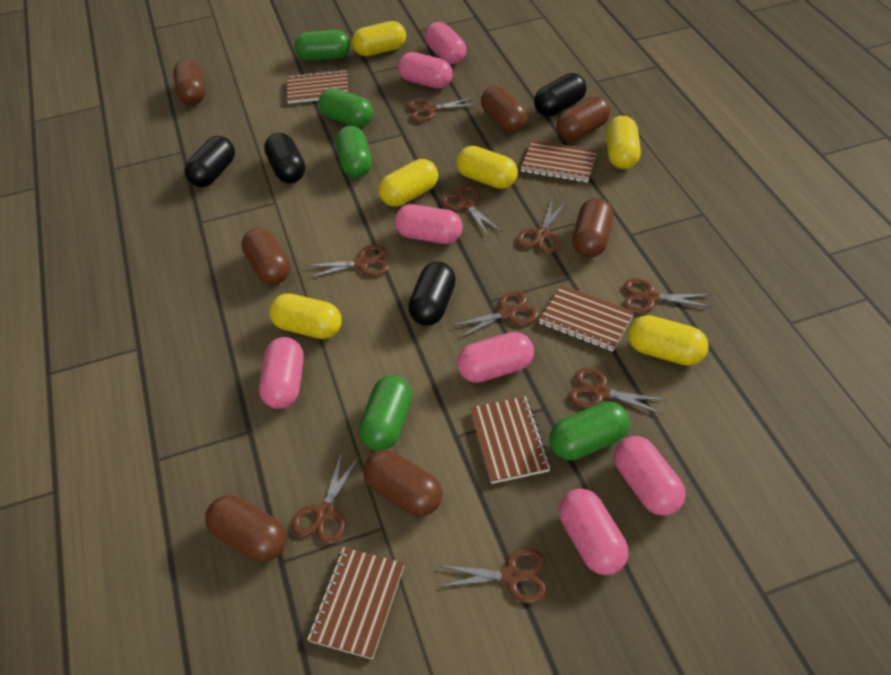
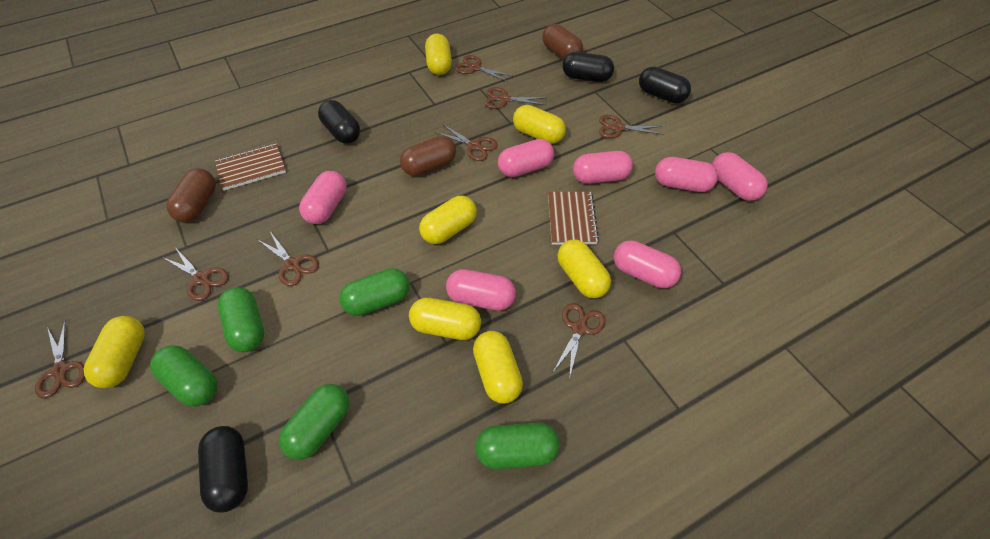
brown capsule: 7 -> 3
brown notebook: 5 -> 2
brown scissors: 9 -> 8
yellow capsule: 6 -> 7

